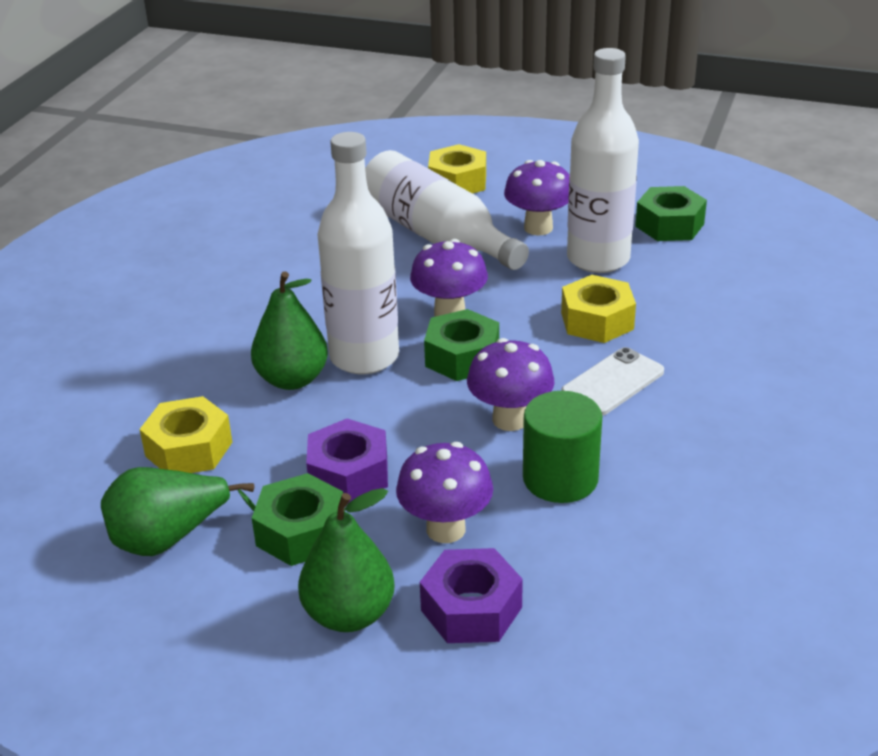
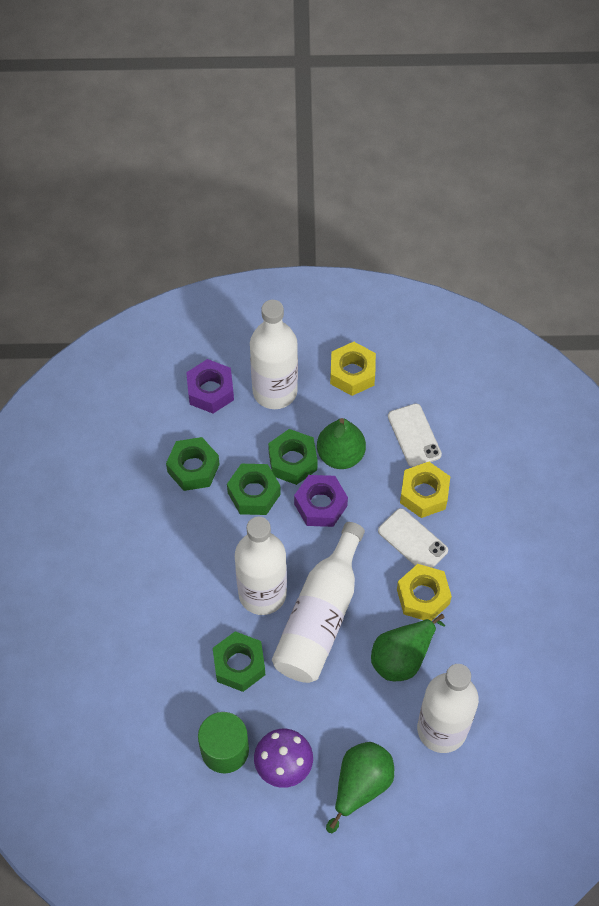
green nut: 3 -> 4
purple mushroom: 4 -> 1
white bottle: 3 -> 4
white phone: 1 -> 2

